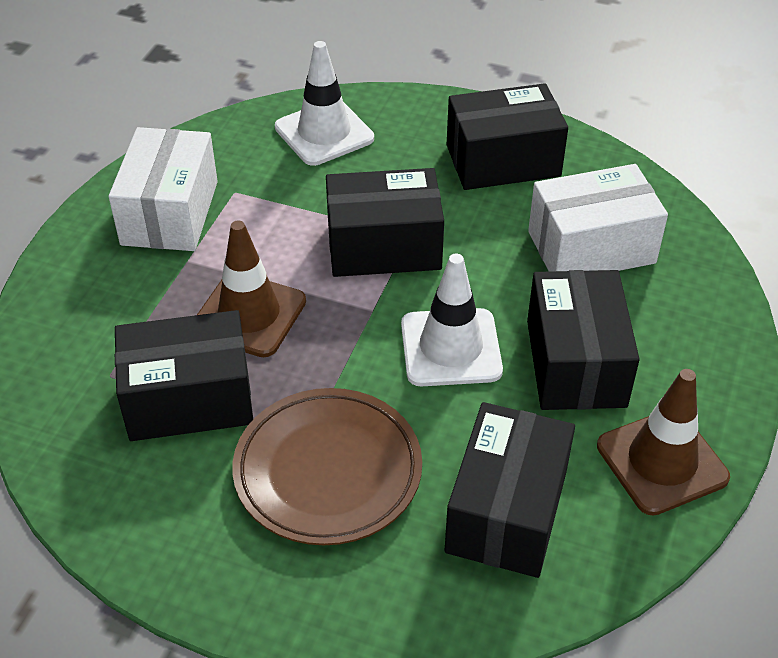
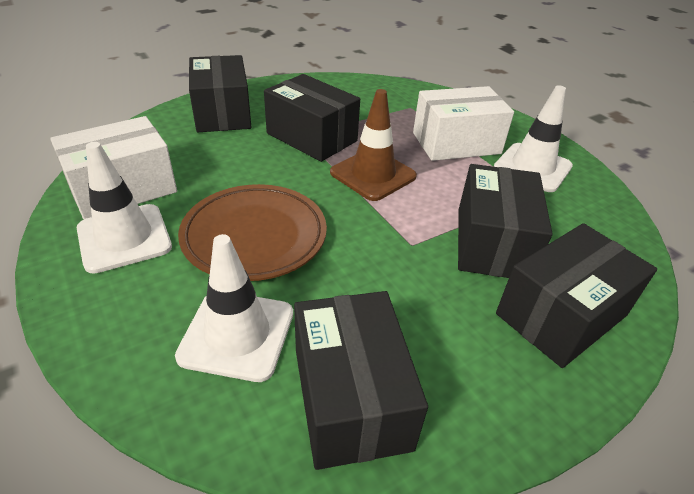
brown traffic cone: 2 -> 1
white traffic cone: 2 -> 3

